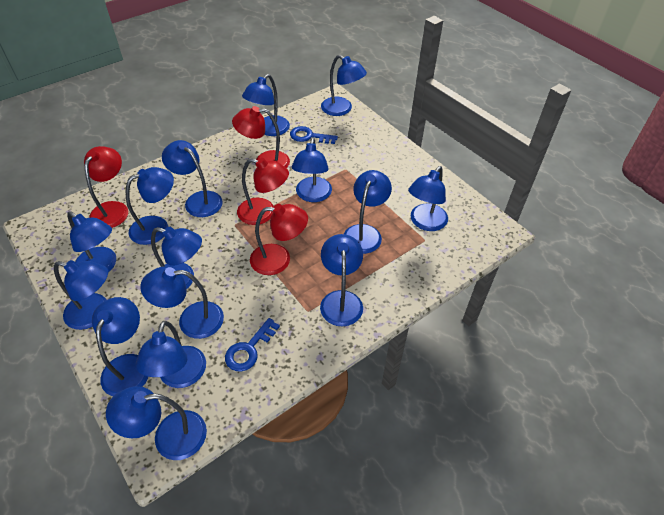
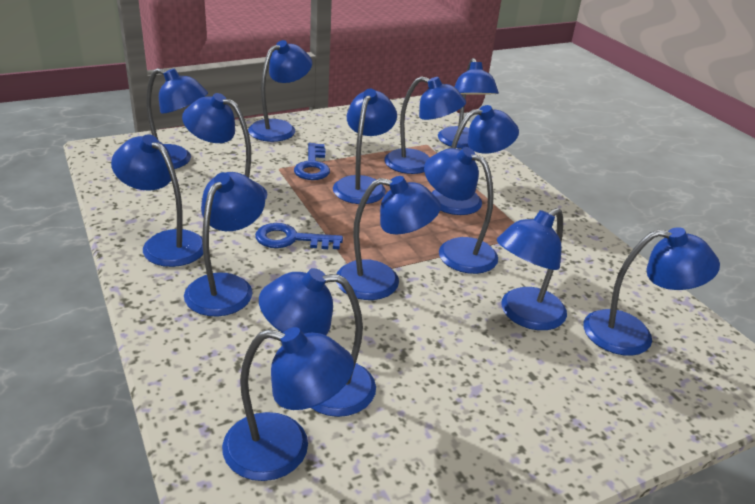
red lamp: 4 -> 0

